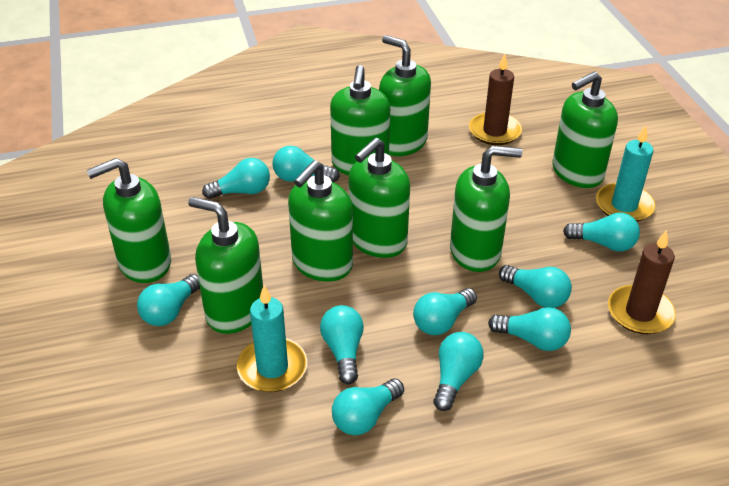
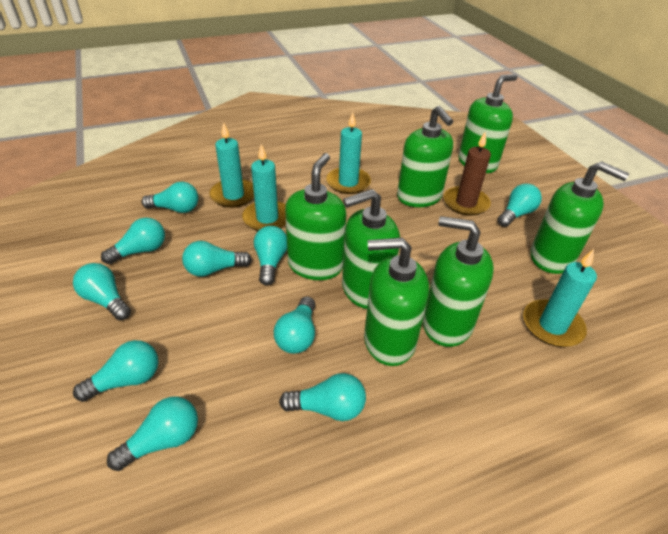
brown candle: 2 -> 1
green soap dispenser: 8 -> 7
turquoise candle: 2 -> 4

